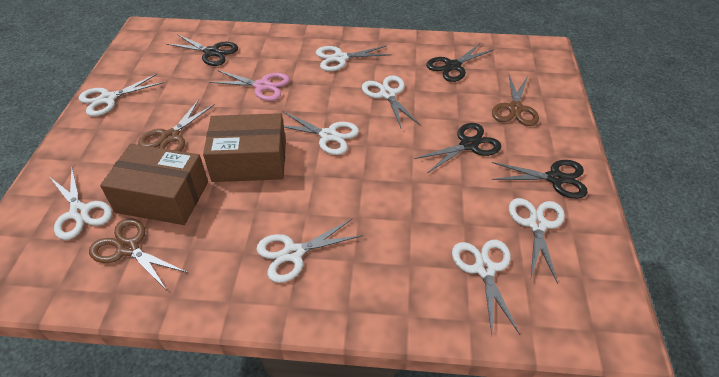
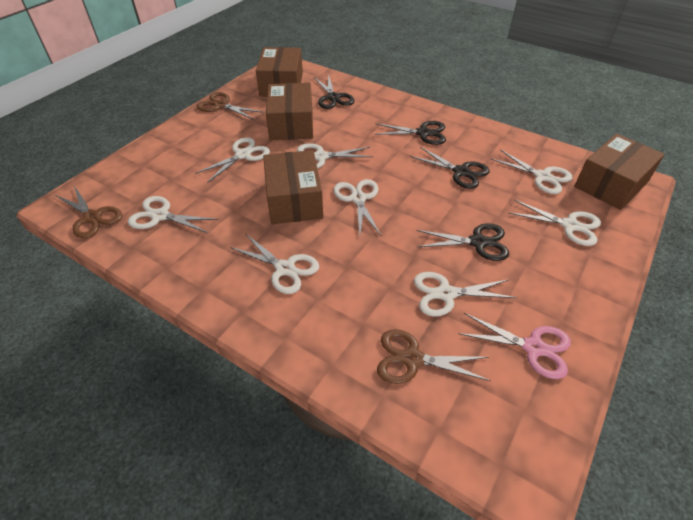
brown box: 2 -> 4

